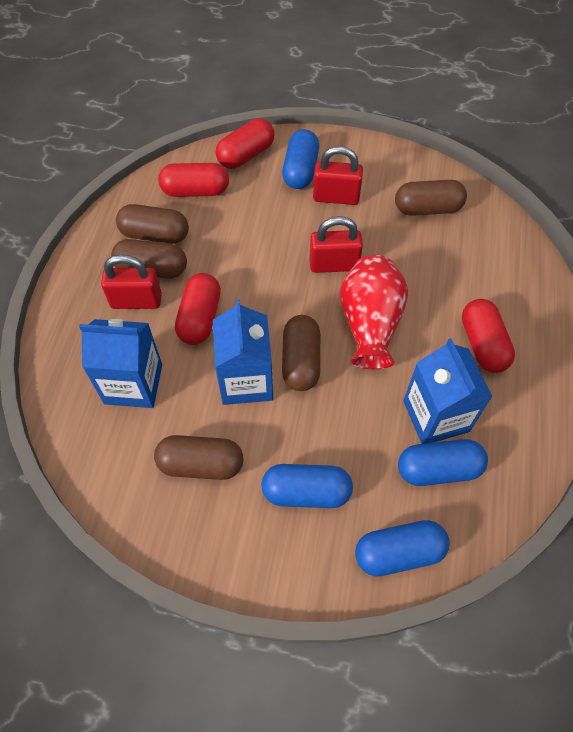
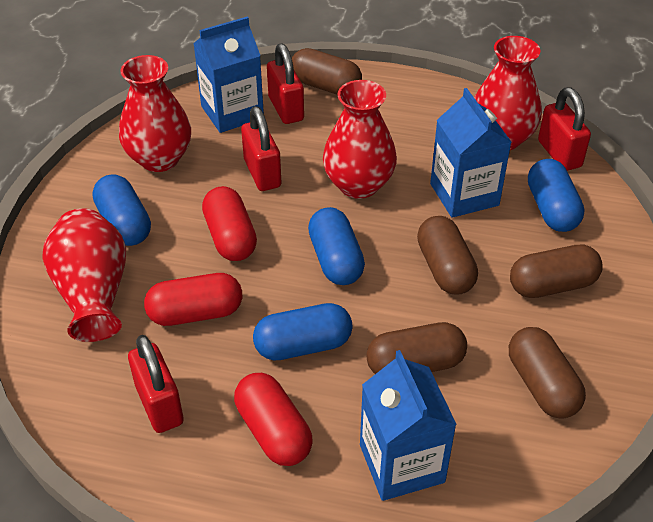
red capsule: 4 -> 3
red padlock: 3 -> 4
red vase: 1 -> 4

